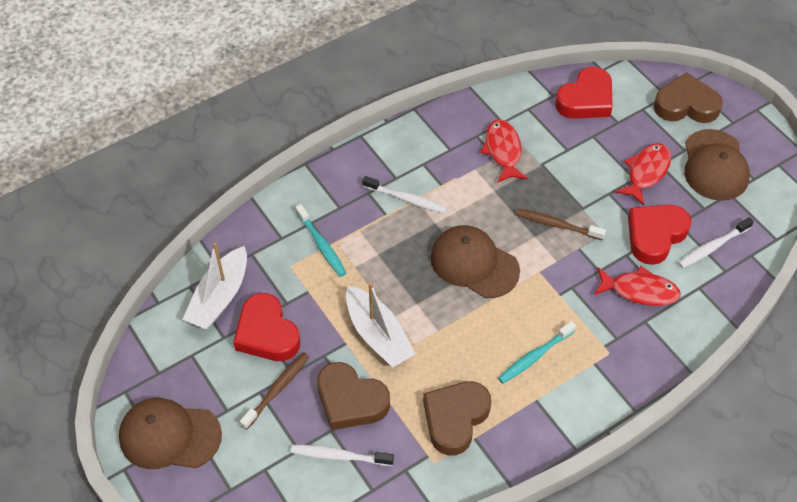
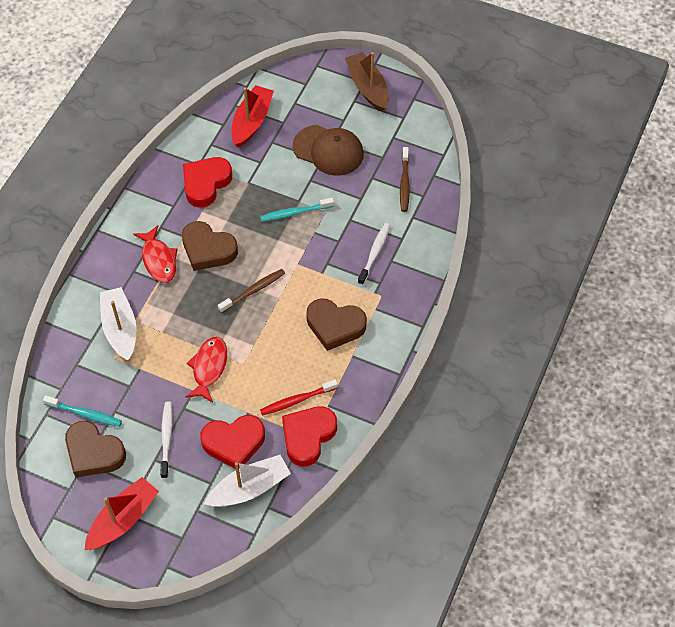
brown boat: 0 -> 1
brown cap: 3 -> 1
red boat: 0 -> 2
red fish: 3 -> 2
red toothbrush: 0 -> 1
white toothbrush: 3 -> 2

